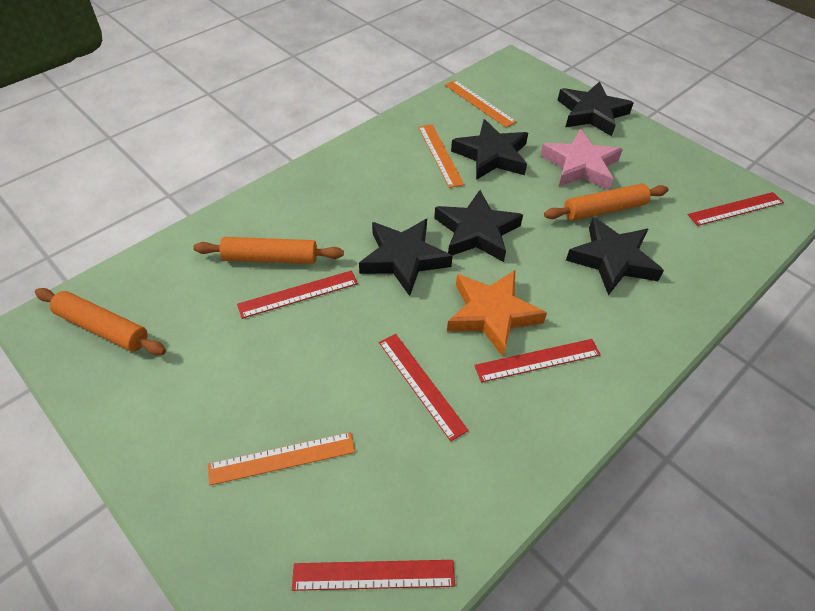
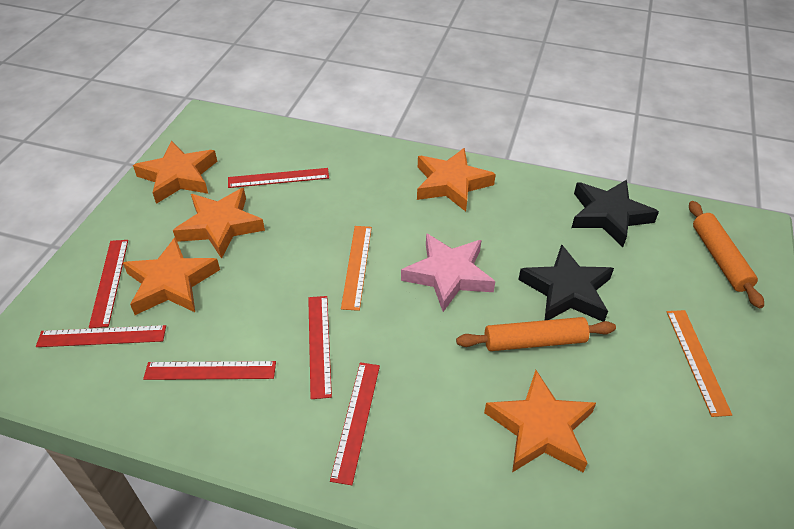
black star: 5 -> 2
orange rolling pin: 3 -> 2
orange ruler: 3 -> 2
orange star: 1 -> 5
red ruler: 5 -> 6

